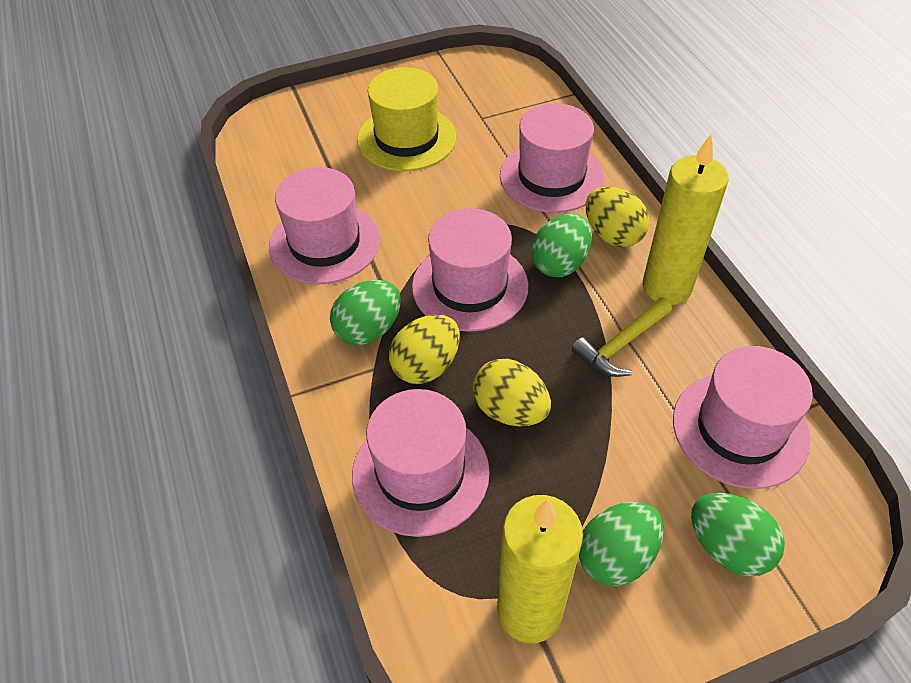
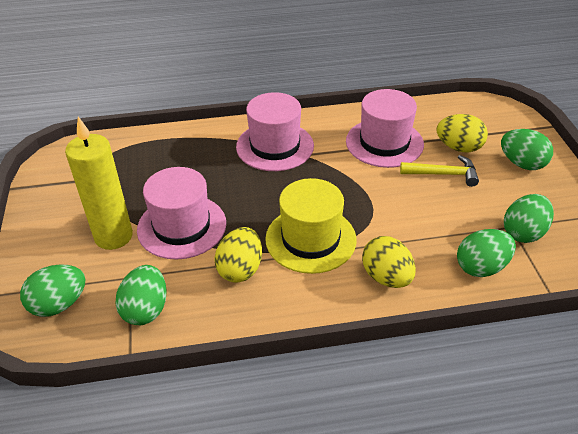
green egg: 4 -> 5
pink hat: 5 -> 3
yellow candle: 2 -> 1

